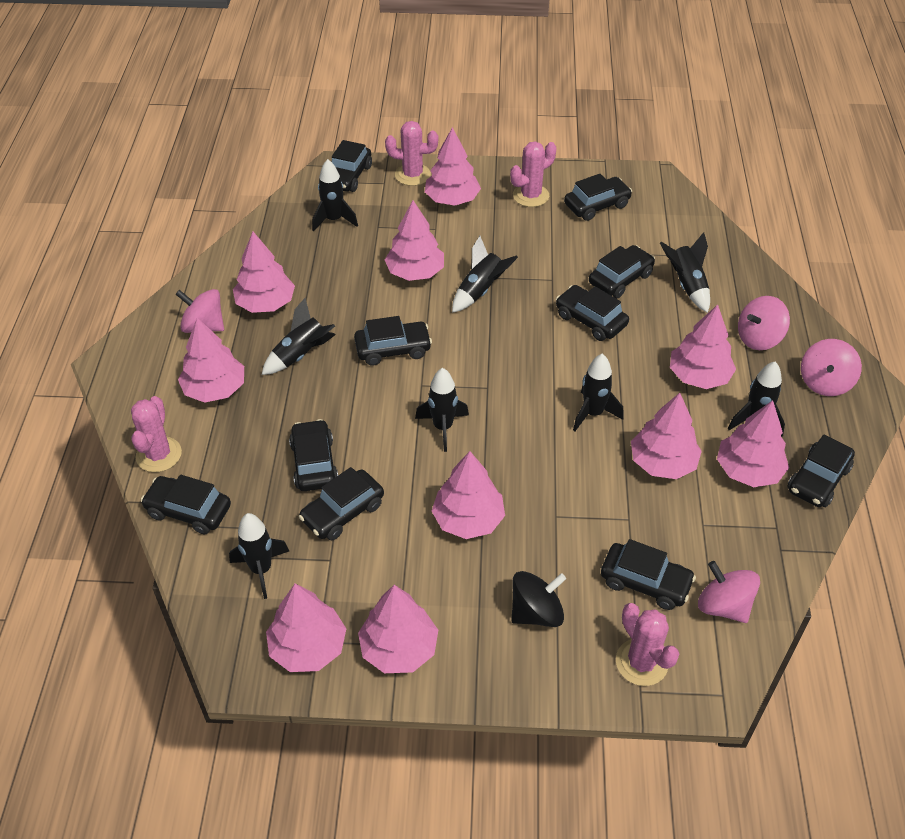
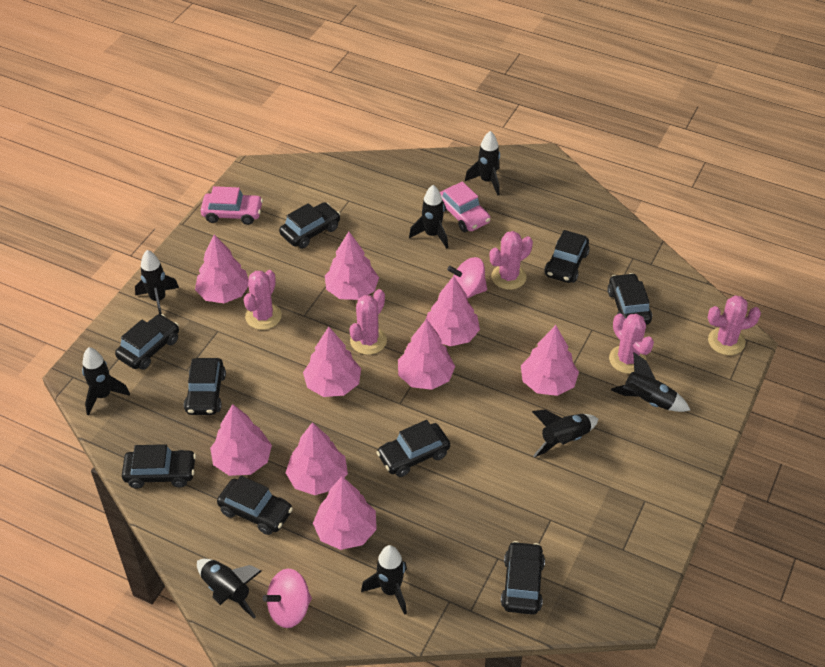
black car: 10 -> 9
black spinning top: 1 -> 0
pink cactus: 4 -> 5
pink car: 0 -> 2
pink spinning top: 4 -> 2
pink tree: 10 -> 9

